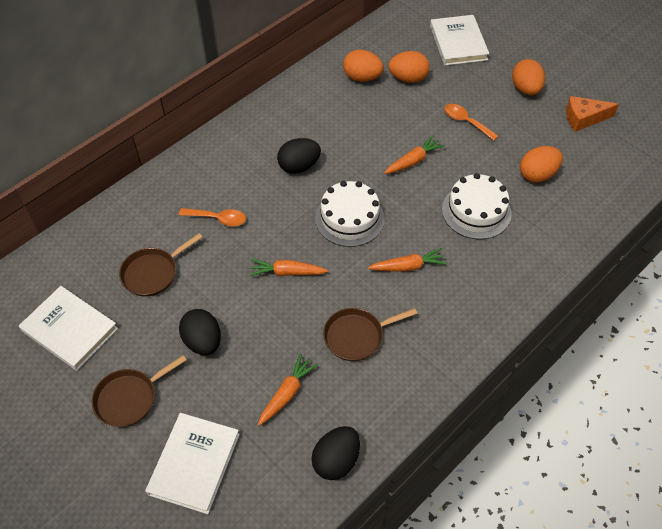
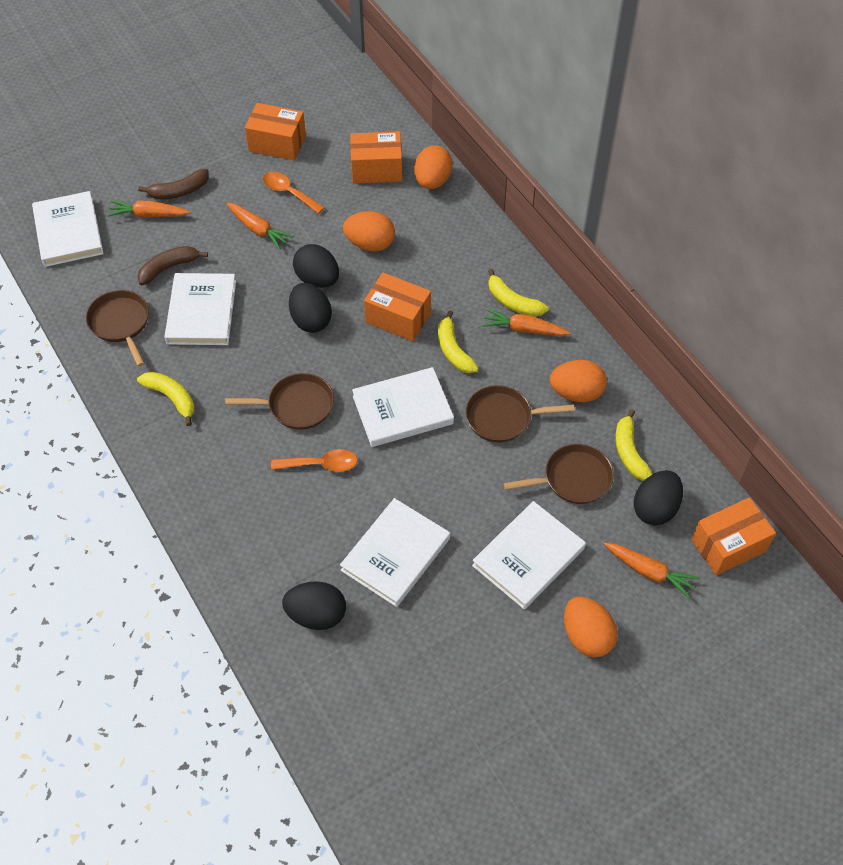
black egg: 3 -> 4
brown banana: 0 -> 2
brown pan: 3 -> 4
orange box: 0 -> 4
orange cheese: 1 -> 0
white book: 3 -> 5
white cake: 2 -> 0
yellow banana: 0 -> 4

